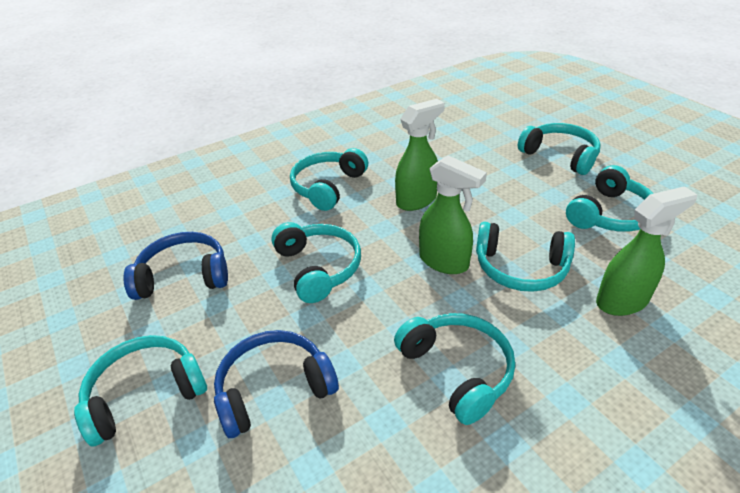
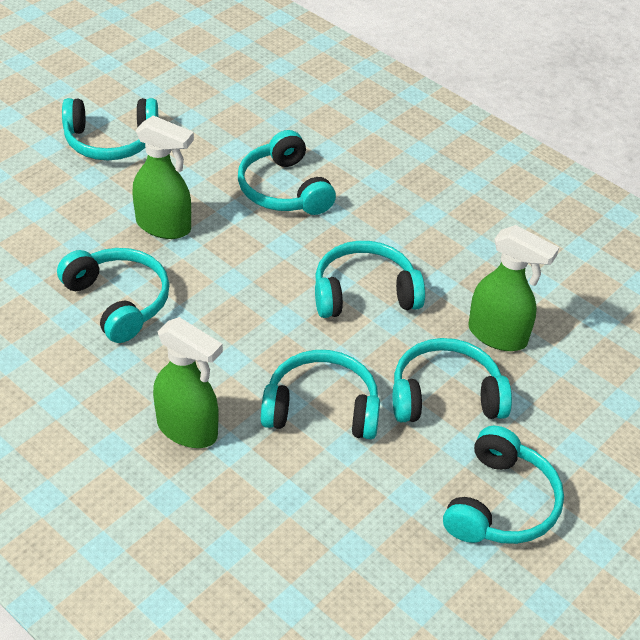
blue headphones: 2 -> 0

